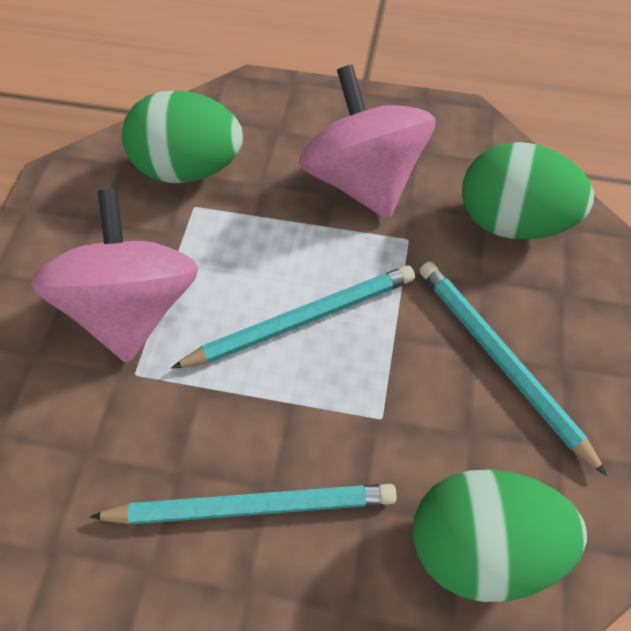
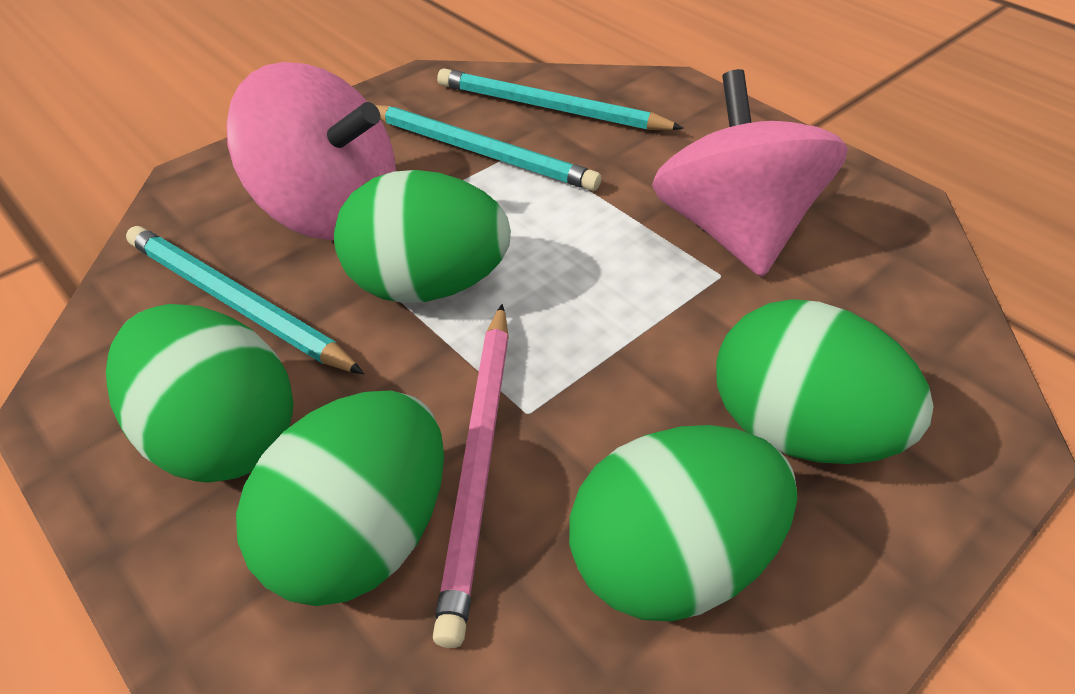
green egg: 3 -> 5
pink pencil: 0 -> 1

